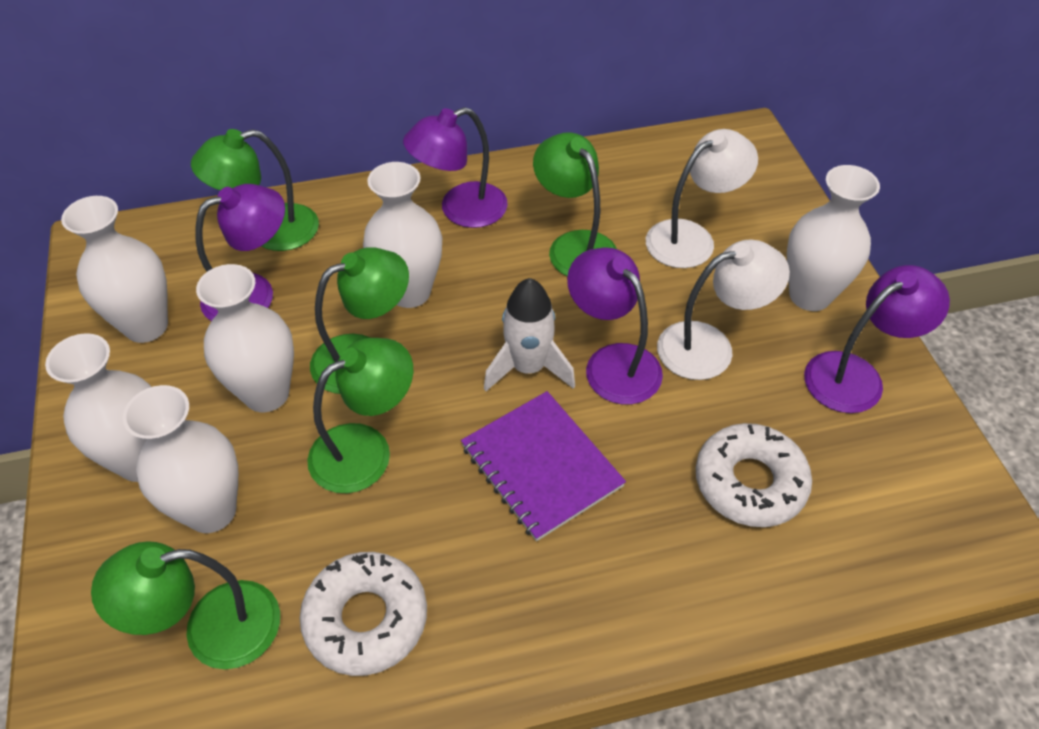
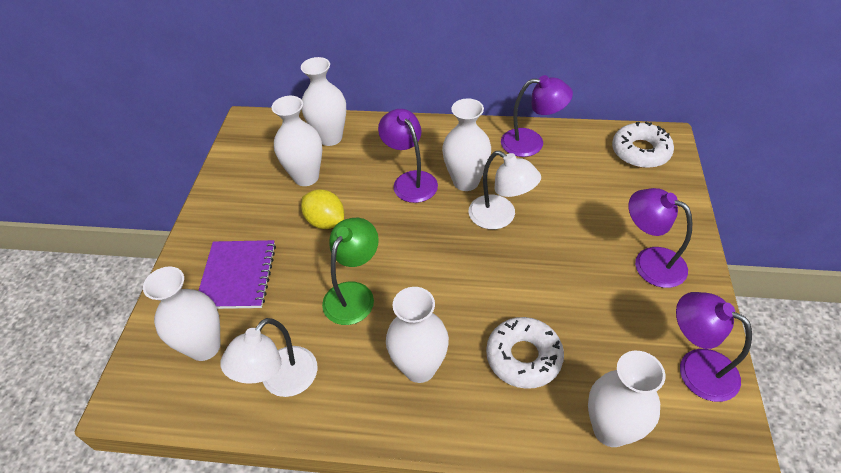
green lamp: 5 -> 1
white rocket: 1 -> 0
yellow lemon: 0 -> 1

